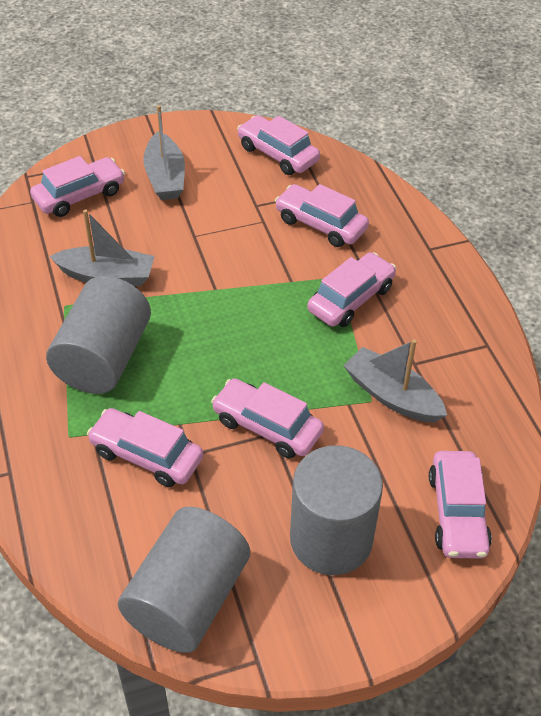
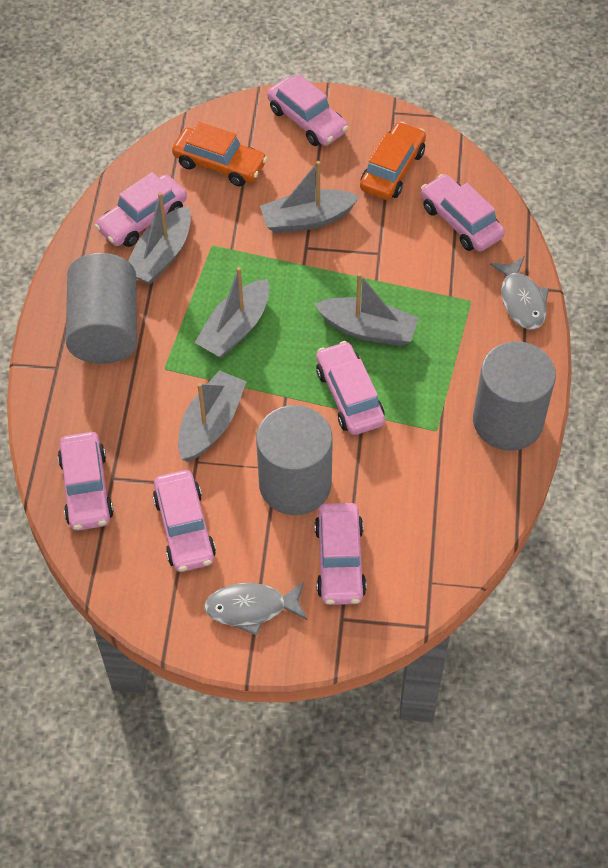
grey boat: 3 -> 5
grey fish: 0 -> 2
orange car: 0 -> 2

